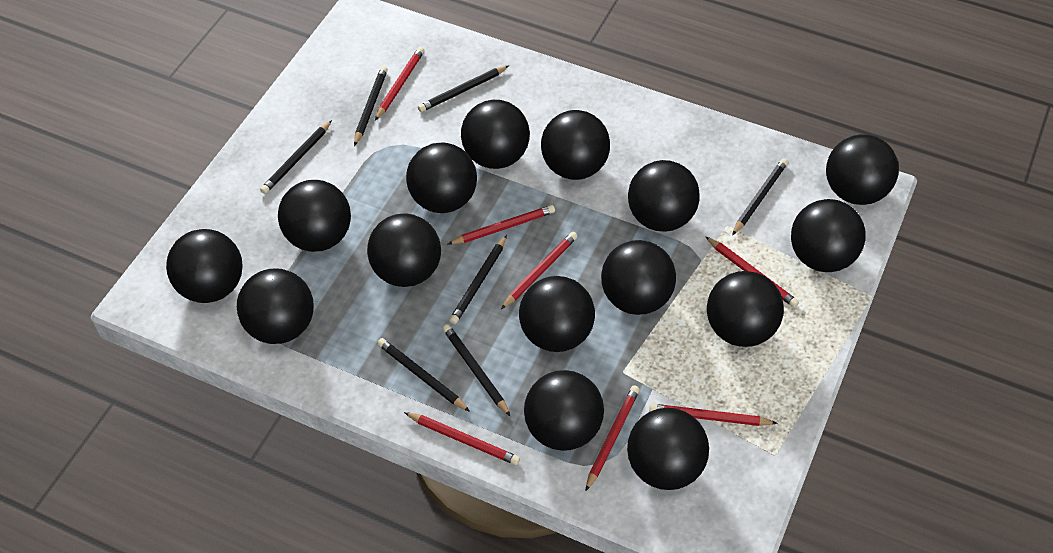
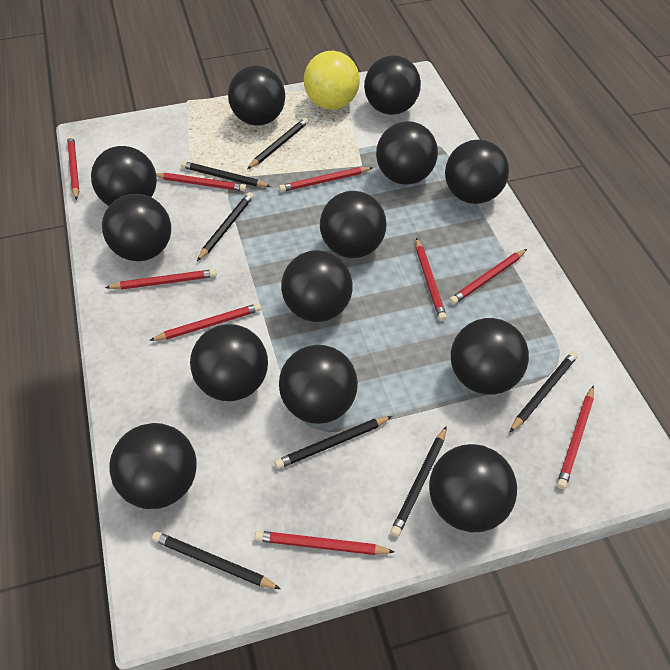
black ball: 15 -> 13
red pencil: 7 -> 9
yellow ball: 0 -> 1

